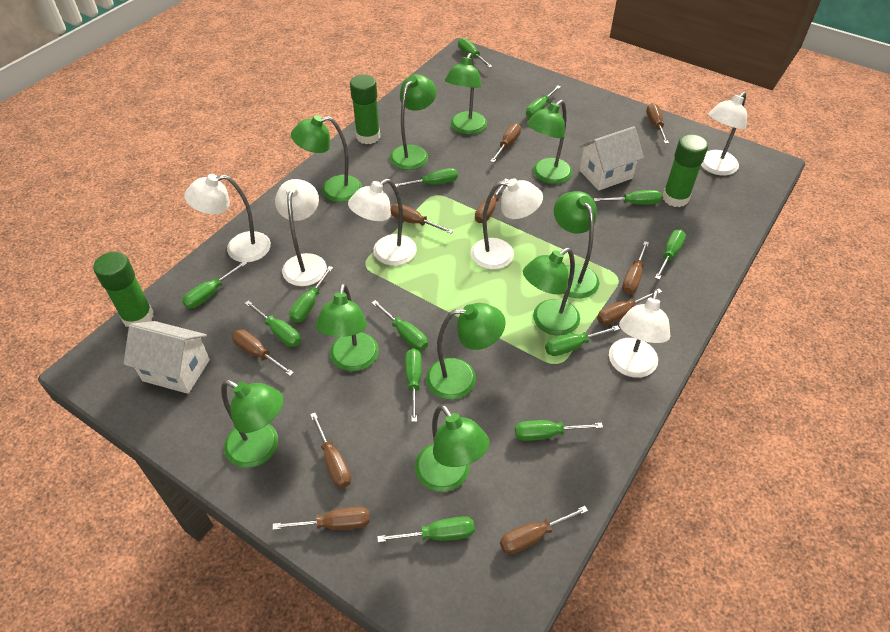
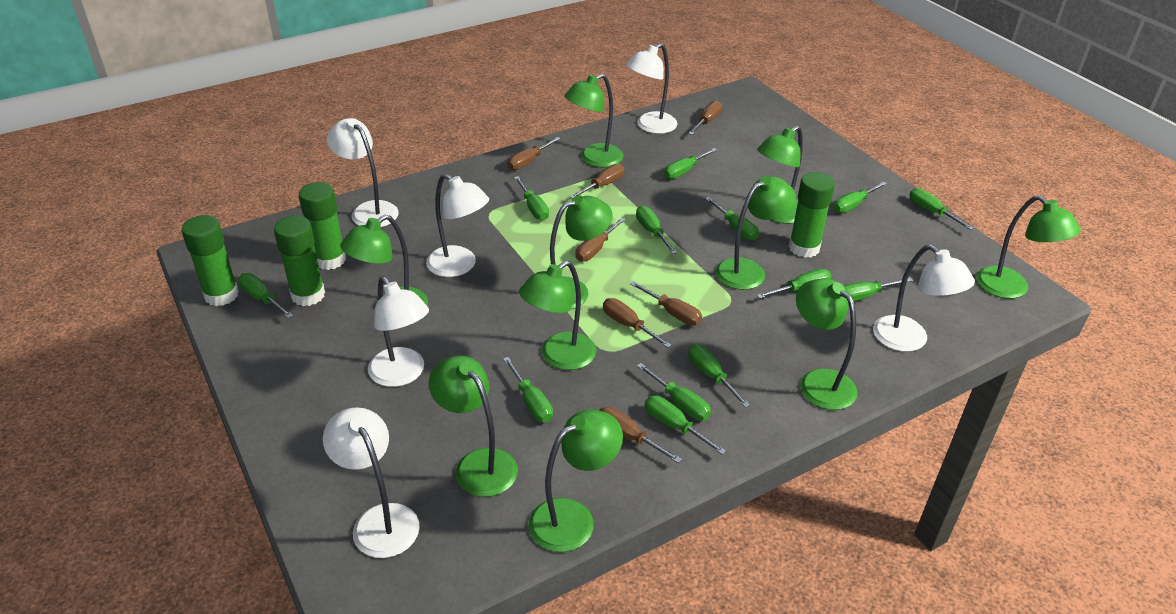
brown screwdriver: 10 -> 7
green glue stick: 3 -> 4
white house: 2 -> 0

